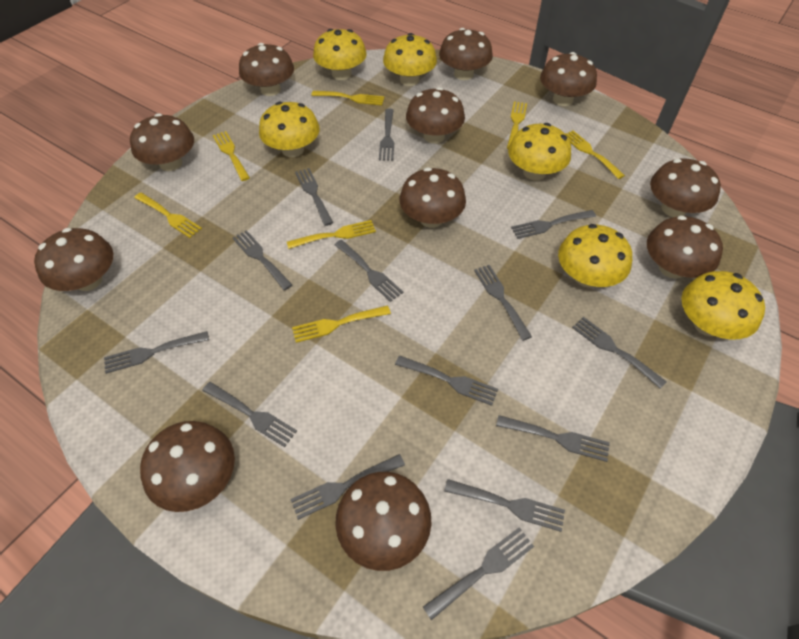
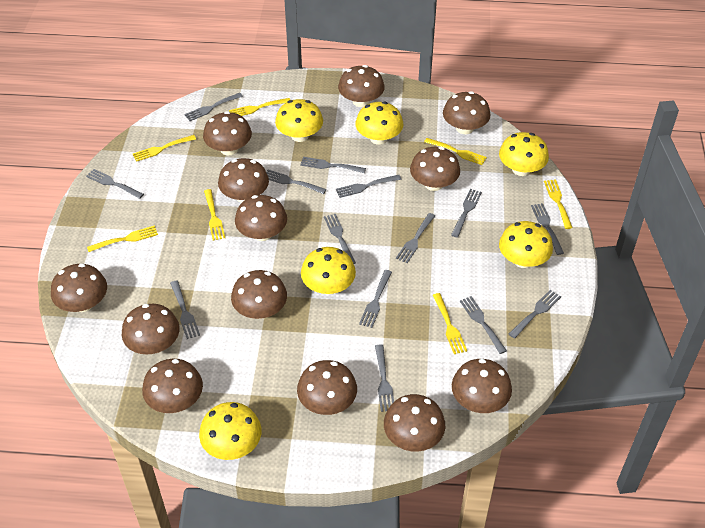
brown mushroom: 11 -> 13

